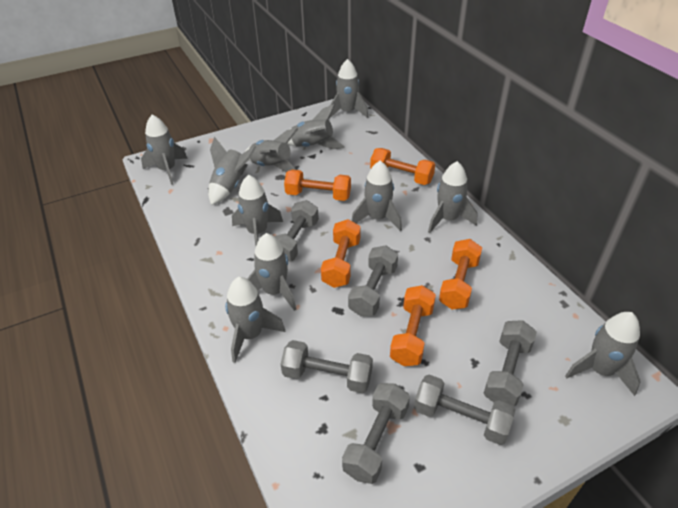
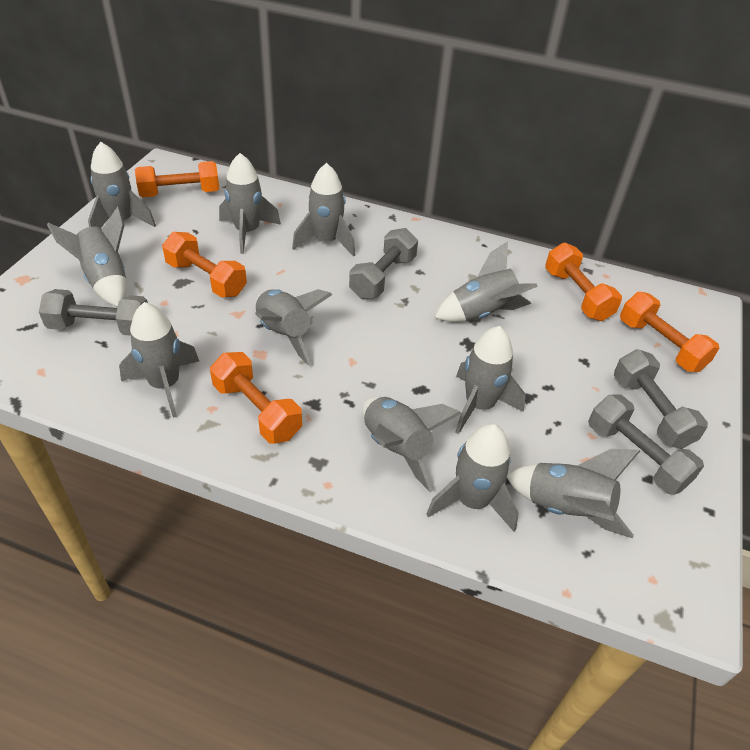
grey dumbbell: 6 -> 4

